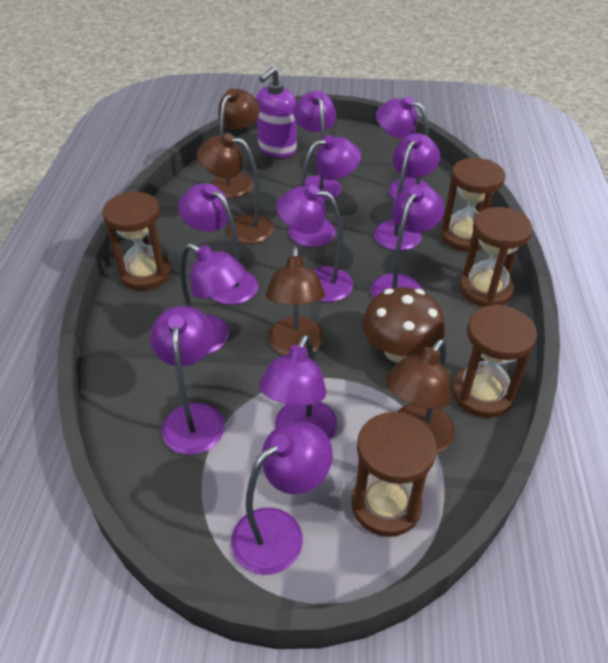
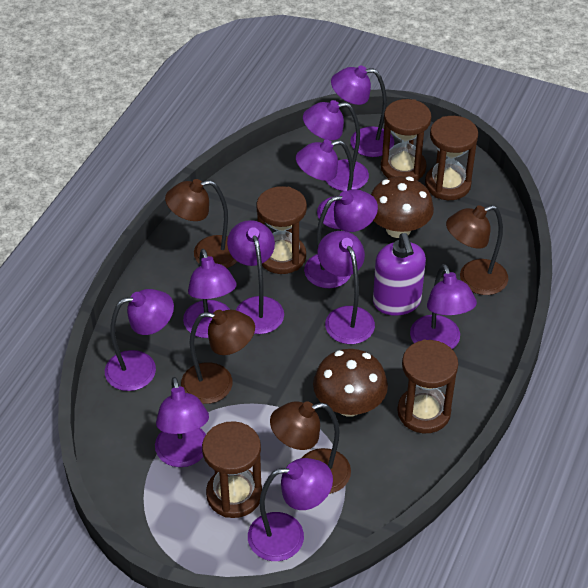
brown mushroom: 1 -> 2

